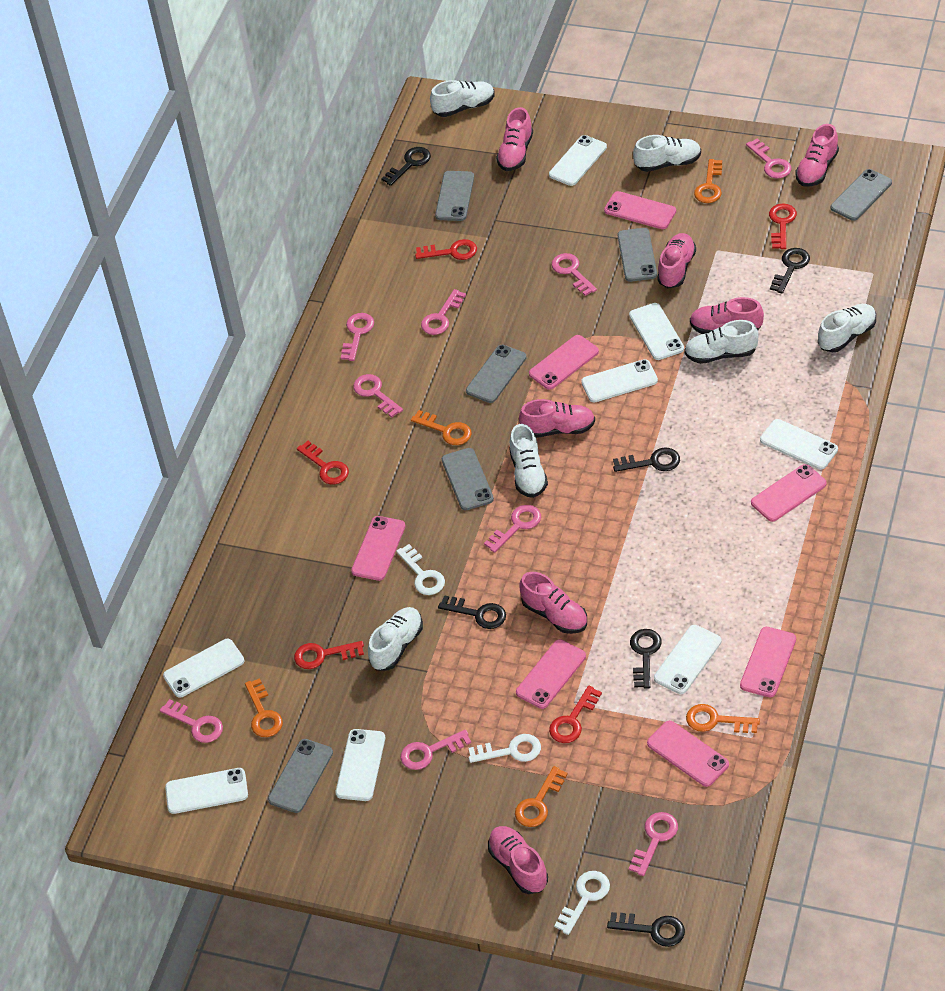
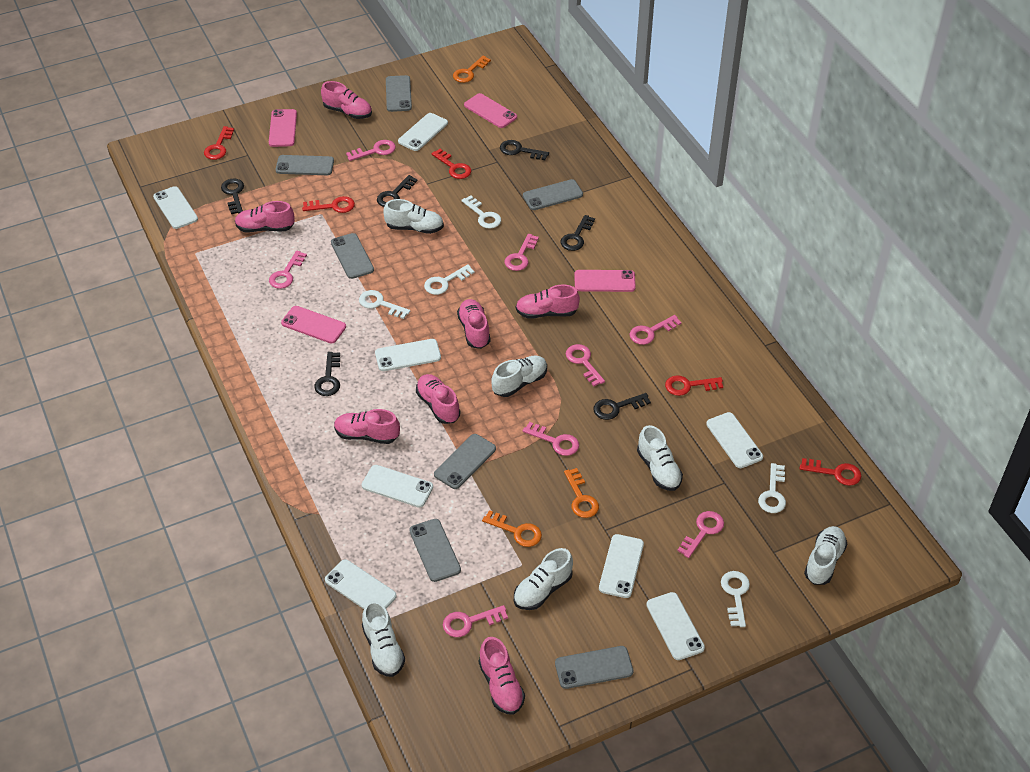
grey phone: 6 -> 7
orange key: 5 -> 3
pink key: 9 -> 8
pink phone: 7 -> 4
white key: 3 -> 5

